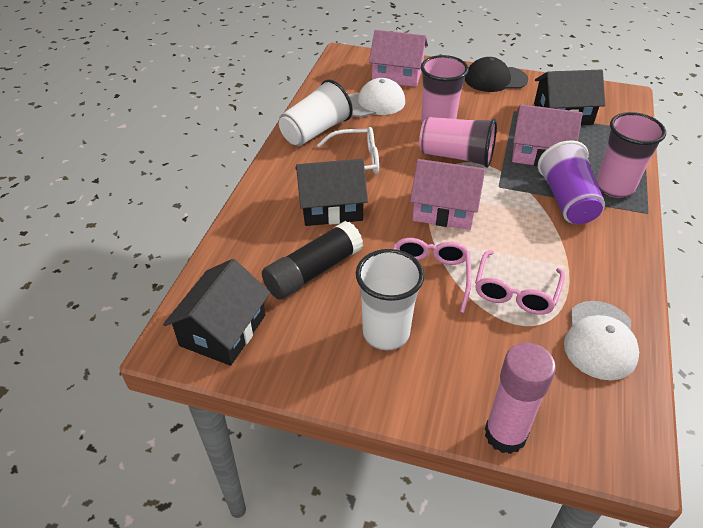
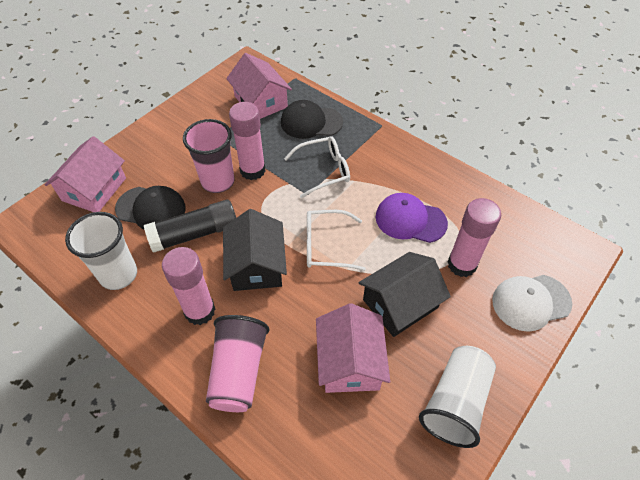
black cap: 1 -> 2
black house: 3 -> 2
pink cup: 3 -> 2
pink glasses: 2 -> 0
pink glue stick: 1 -> 3
purple cap: 0 -> 1
purple cup: 1 -> 0
white cap: 2 -> 1
white glasses: 1 -> 2

